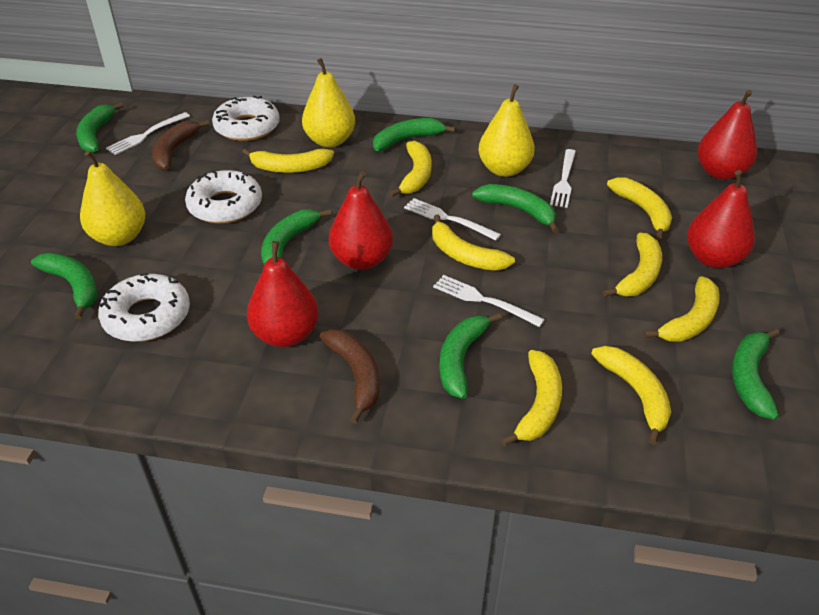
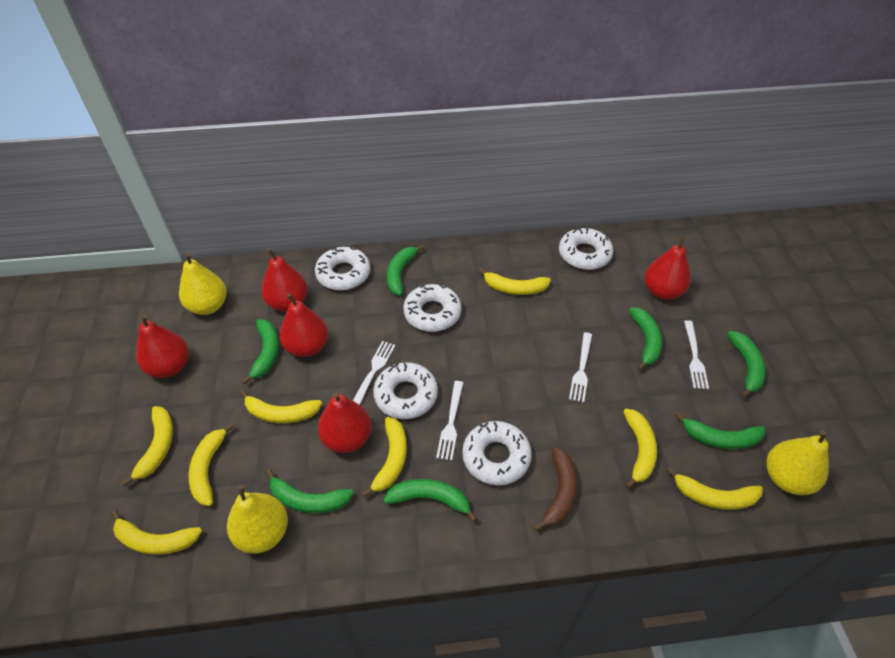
brown banana: 2 -> 1
red pear: 4 -> 5
white donut: 3 -> 5

